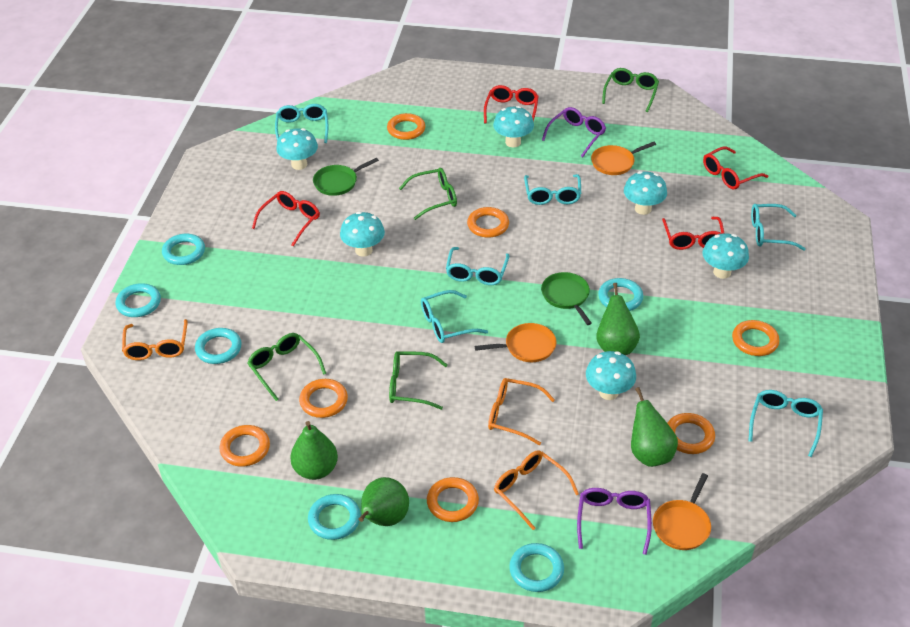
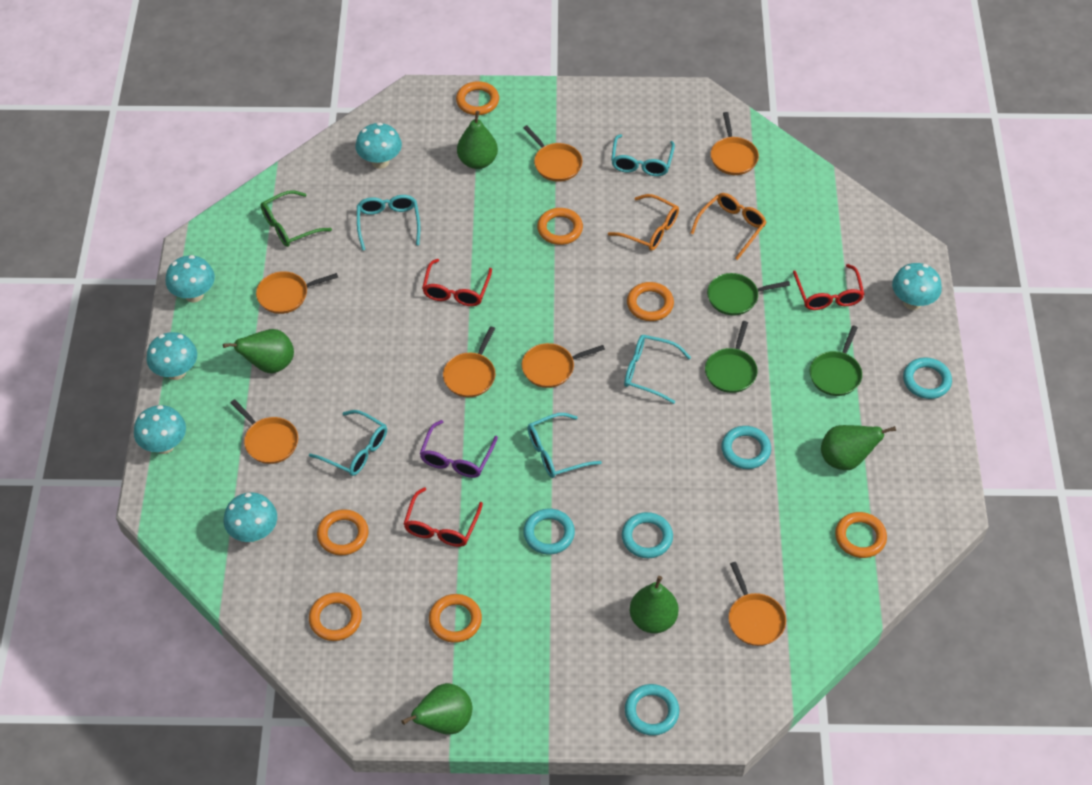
green glasses: 4 -> 1
green pan: 2 -> 3
green pear: 4 -> 5
orange glasses: 3 -> 2
orange pan: 3 -> 7
purple glasses: 2 -> 1
red glasses: 4 -> 3
turquoise glasses: 6 -> 5
turquoise ring: 6 -> 5

